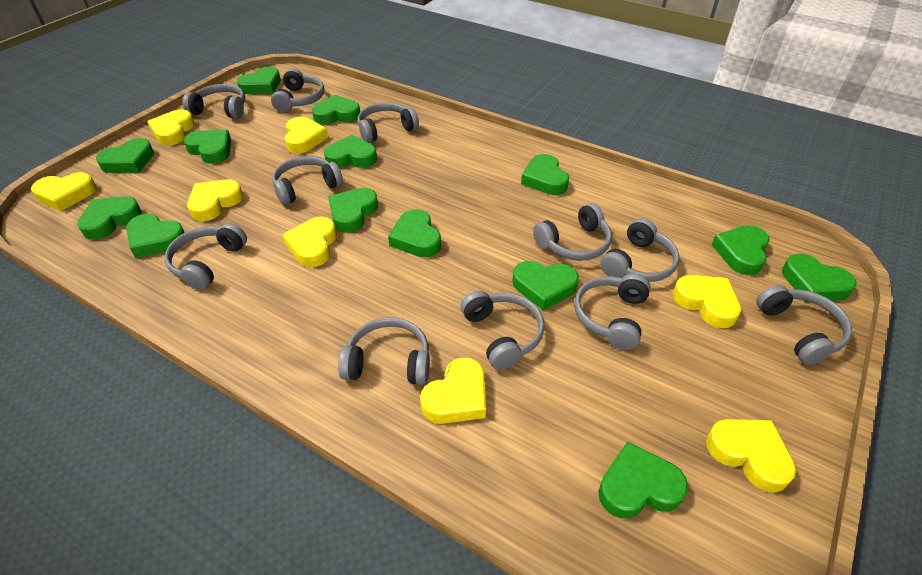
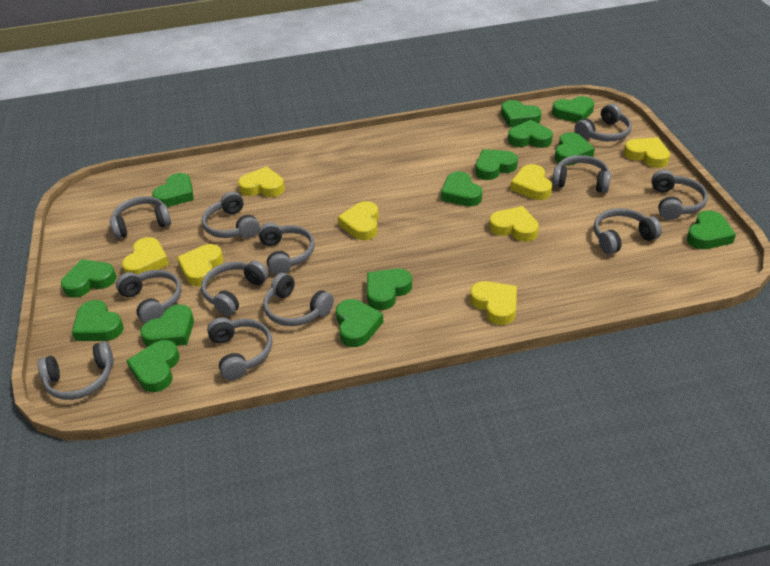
grey headphones: 11 -> 12

